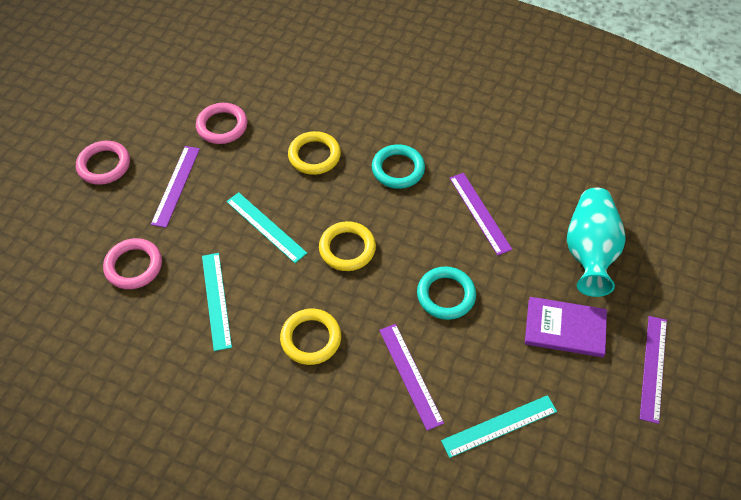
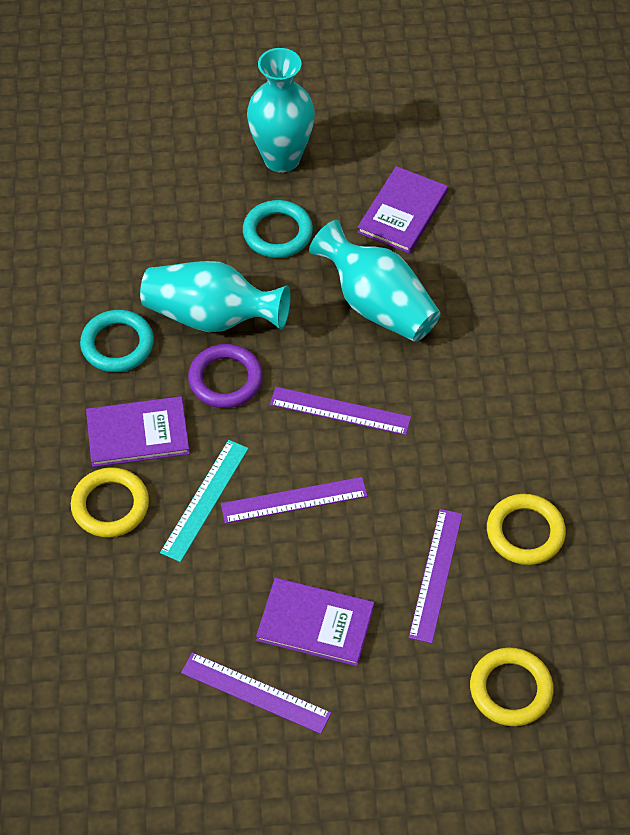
pink ring: 3 -> 0
purple book: 1 -> 3
purple ring: 0 -> 1
turquoise ruler: 3 -> 1
turquoise vase: 1 -> 3

